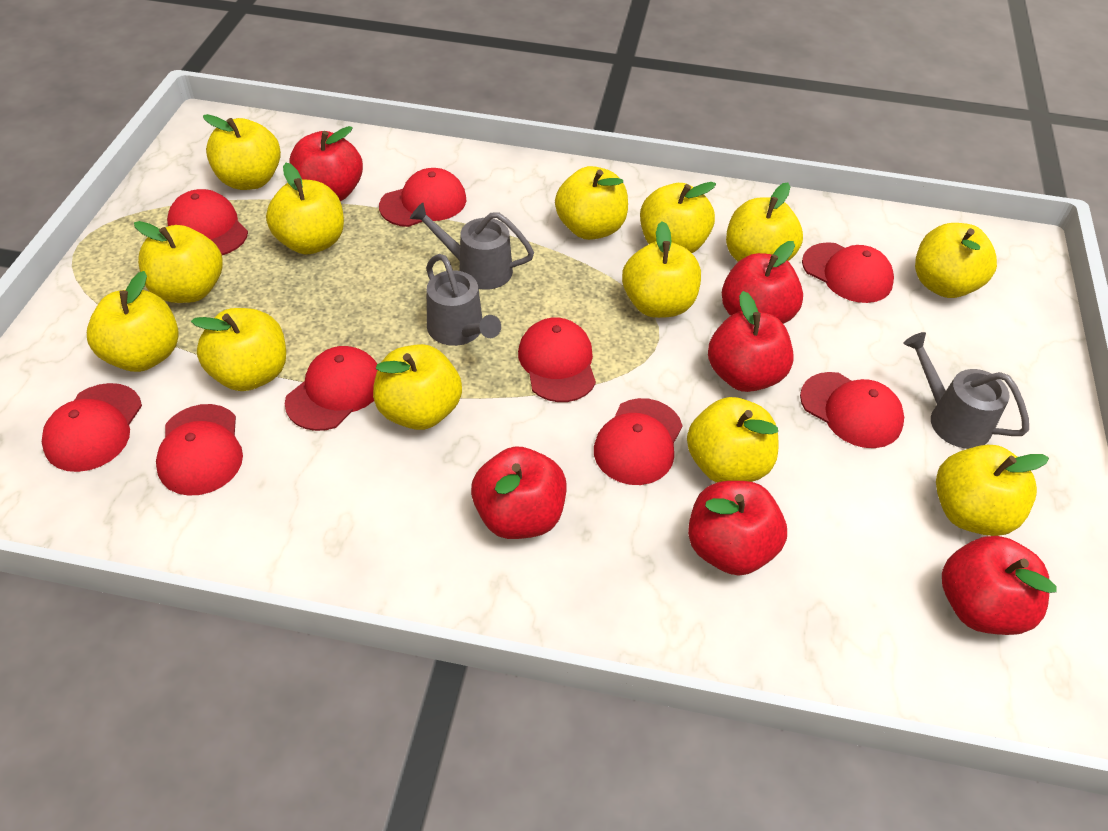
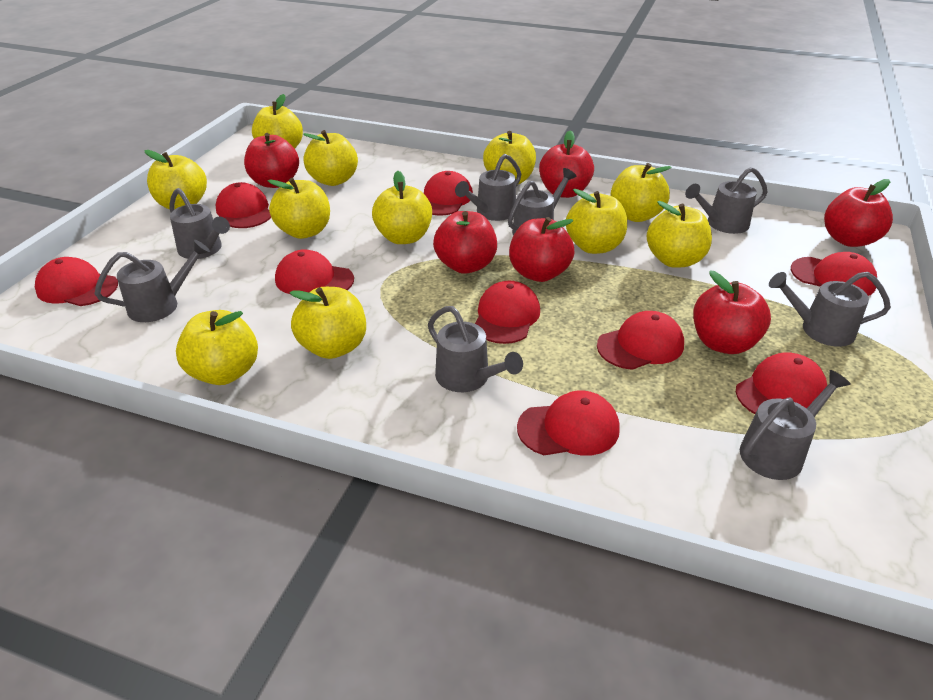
grey watering can: 3 -> 8
yellow apple: 13 -> 11

